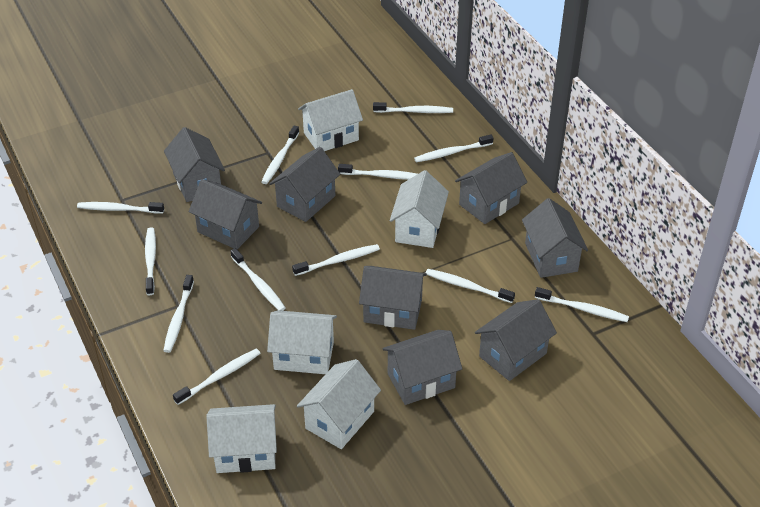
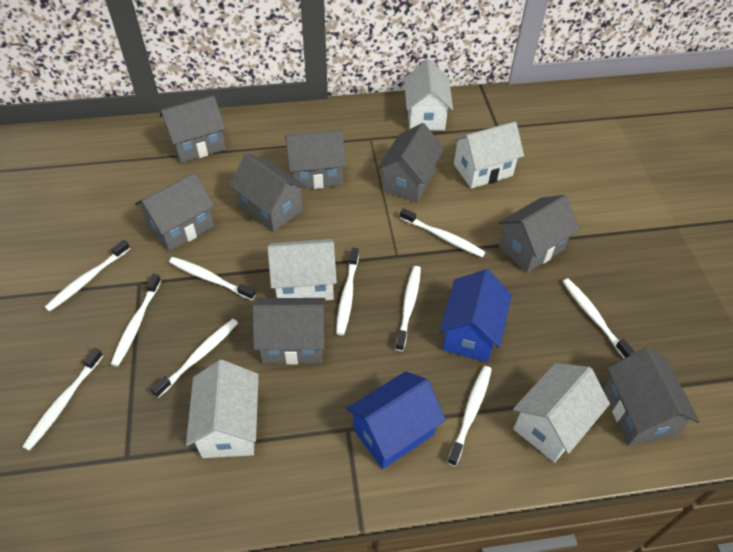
blue house: 0 -> 2
white toothbrush: 12 -> 10

